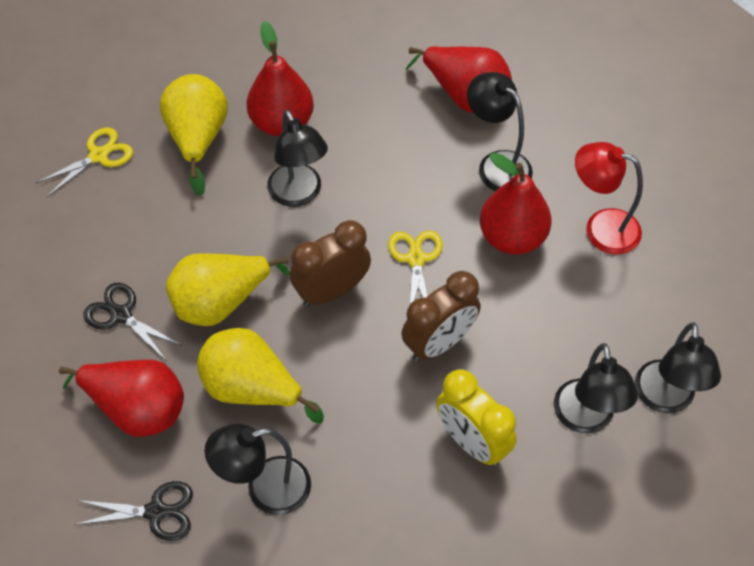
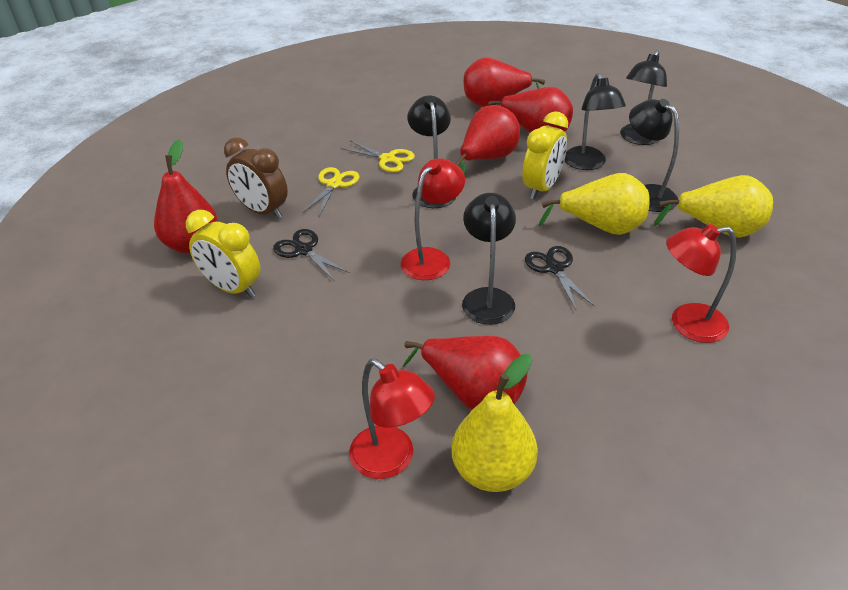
brown clock: 2 -> 1
red lamp: 1 -> 3
red pear: 4 -> 5
yellow clock: 1 -> 2

